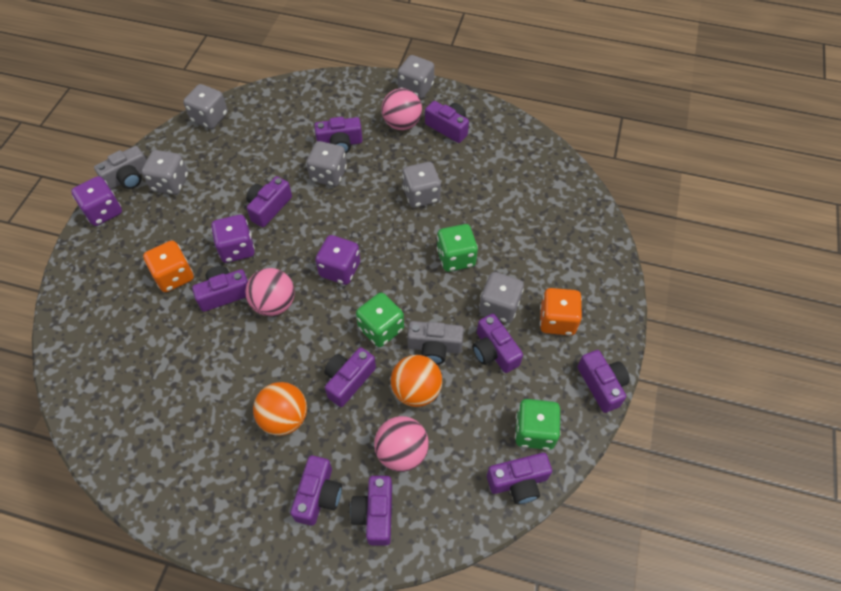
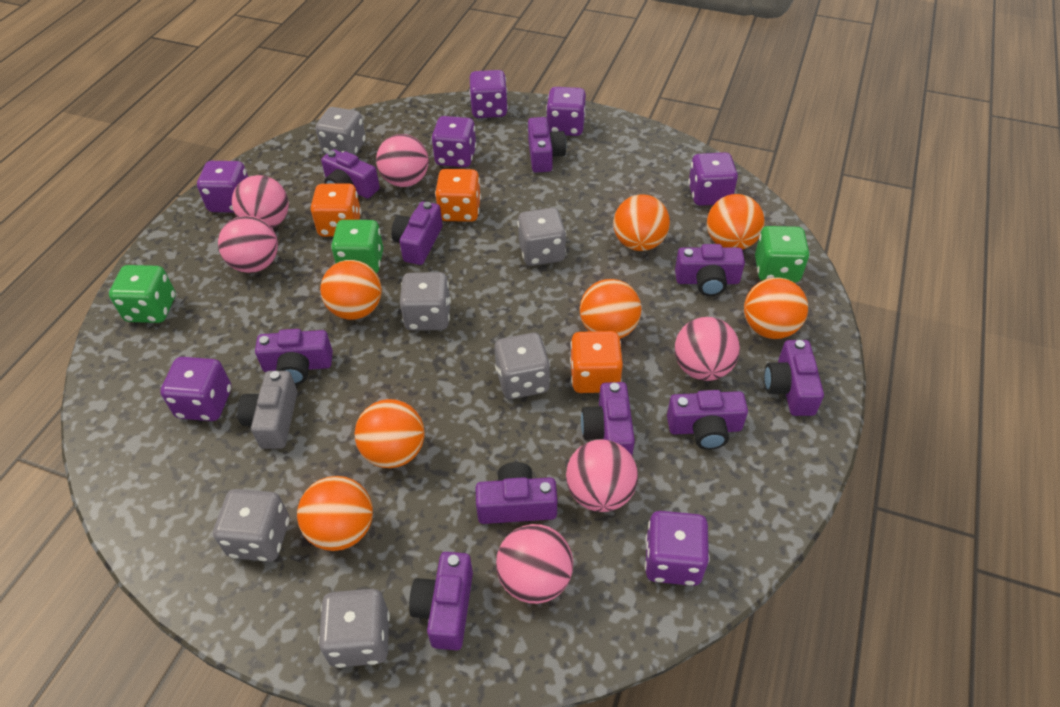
grey camera: 2 -> 1
orange ball: 2 -> 7
orange dice: 2 -> 3
pink ball: 3 -> 6
purple dice: 3 -> 7

